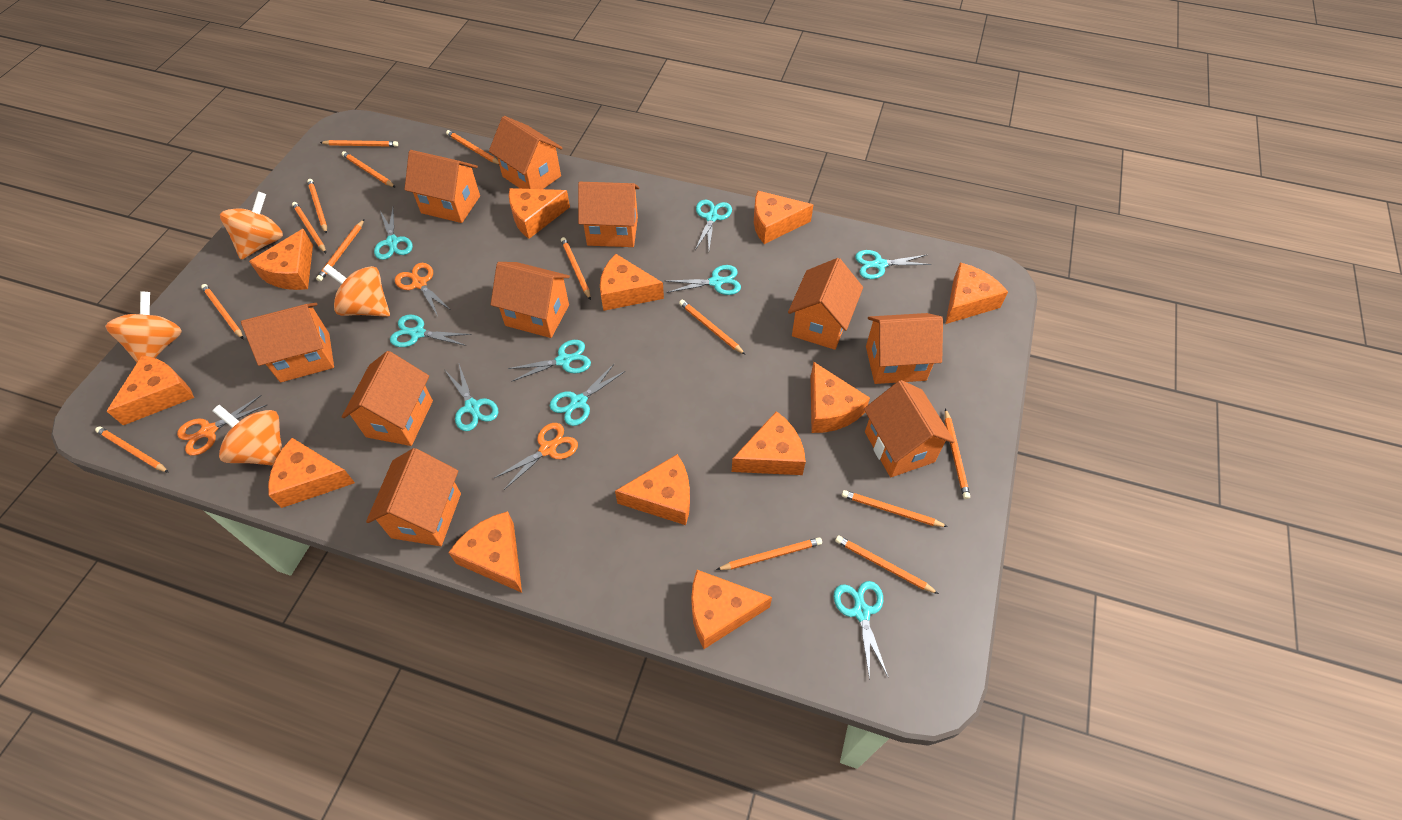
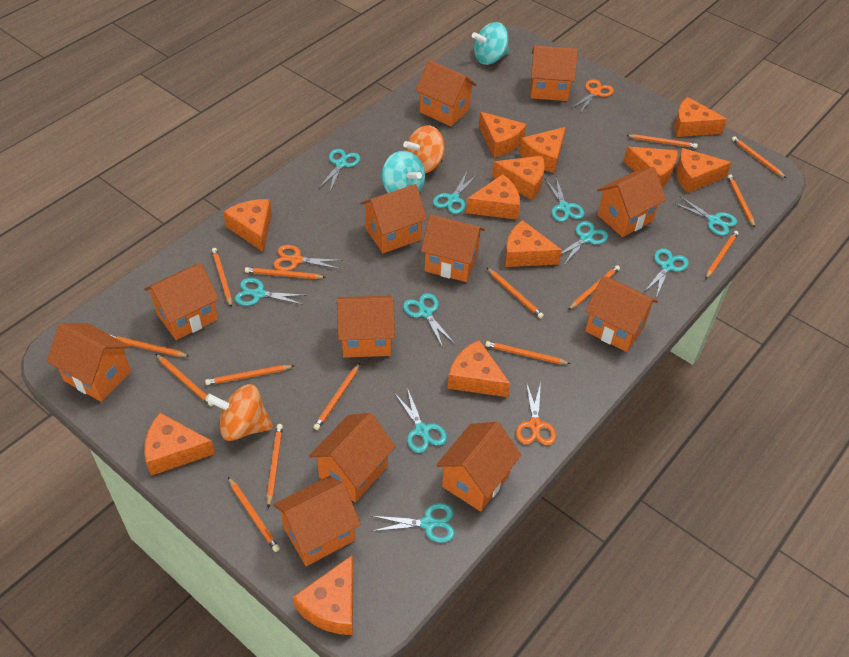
orange house: 10 -> 12
orange pencil: 14 -> 15
orange spinning top: 4 -> 2
turquoise scissors: 9 -> 10
turquoise spinning top: 0 -> 2

